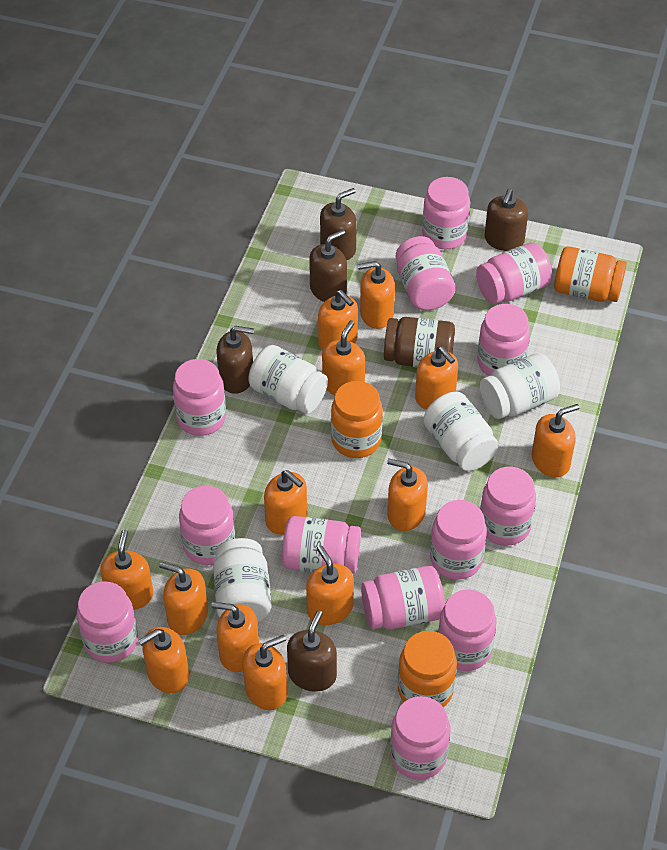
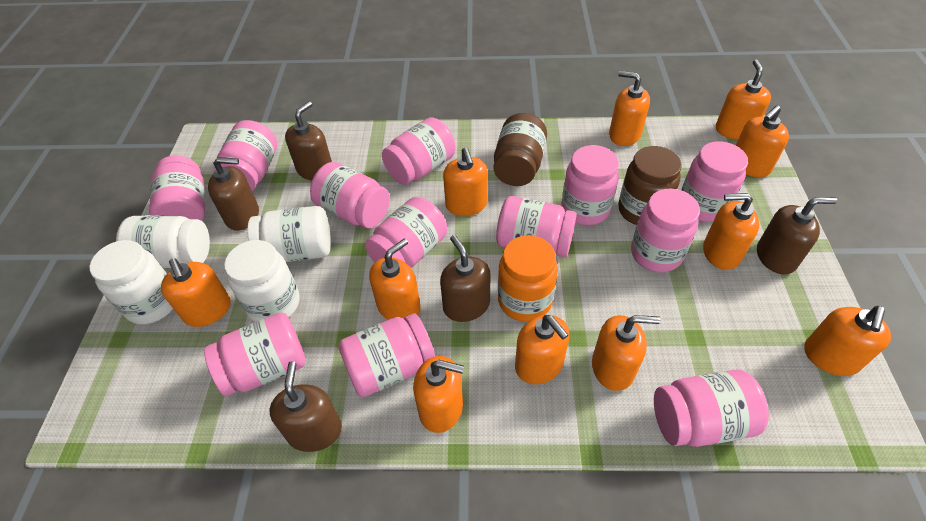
brown jar: 1 -> 2
orange jar: 3 -> 1
orange soap dispenser: 13 -> 11
pink jar: 13 -> 12

